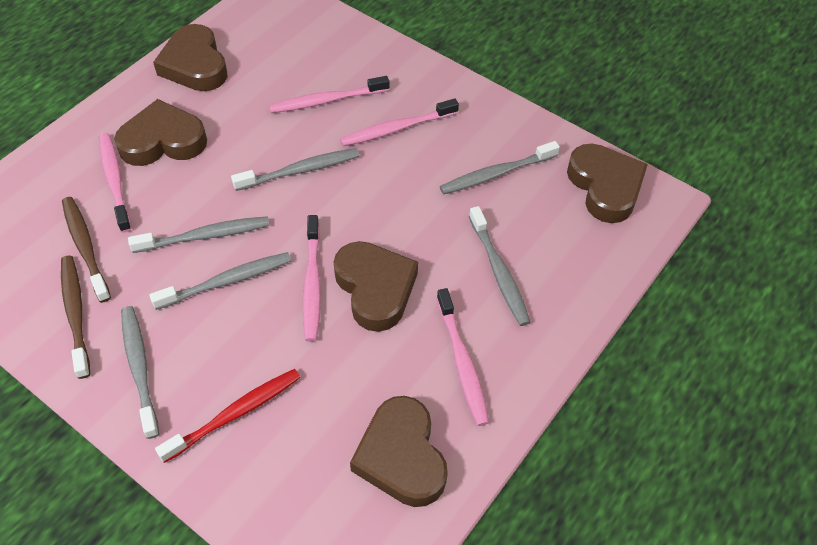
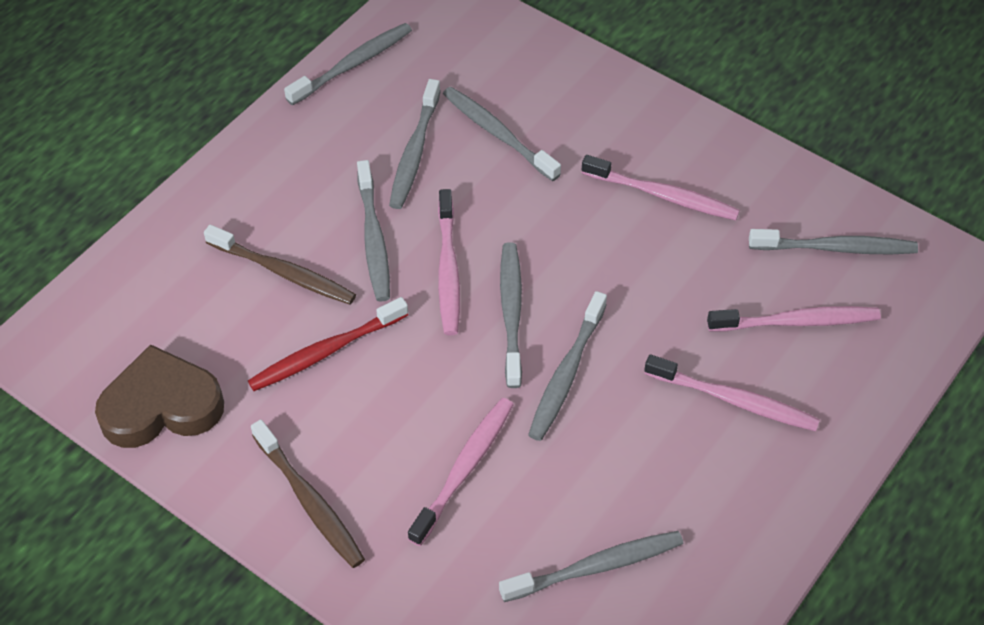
brown heart: 5 -> 1
grey toothbrush: 6 -> 8

